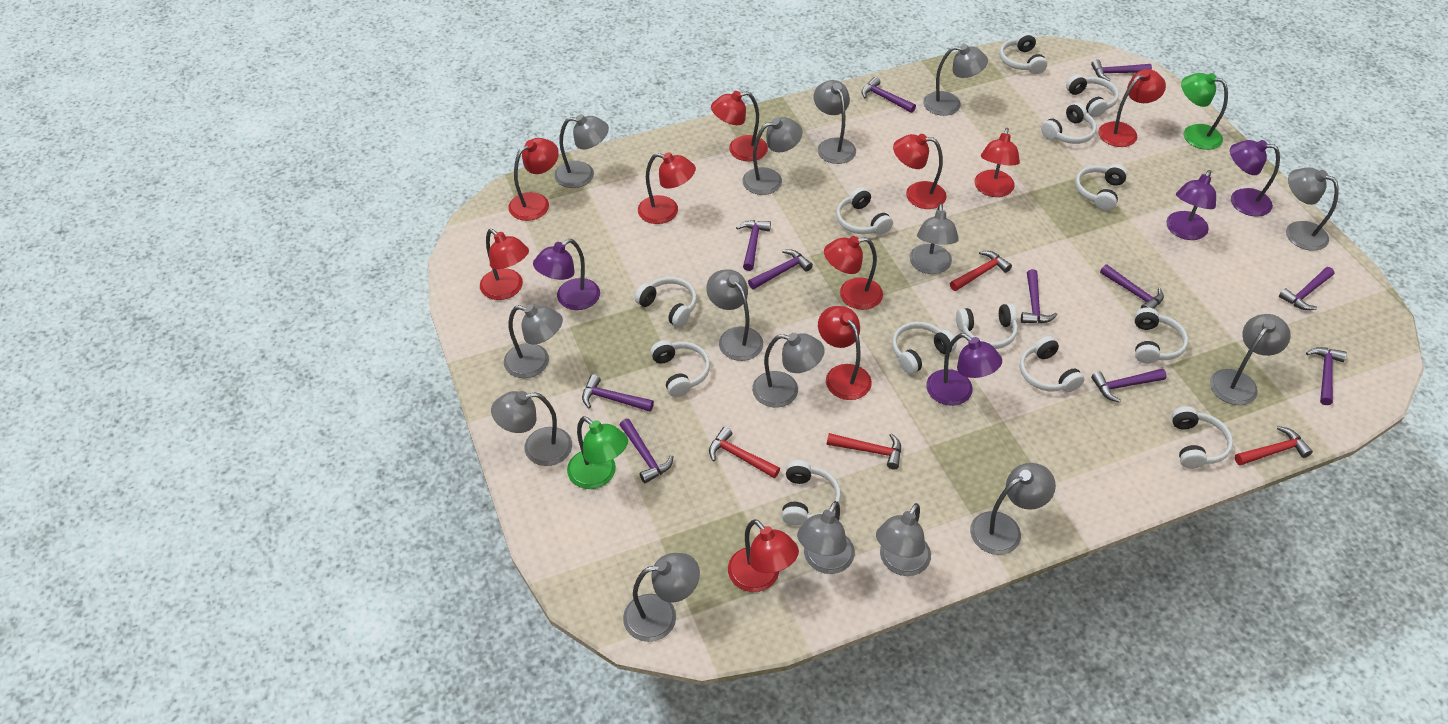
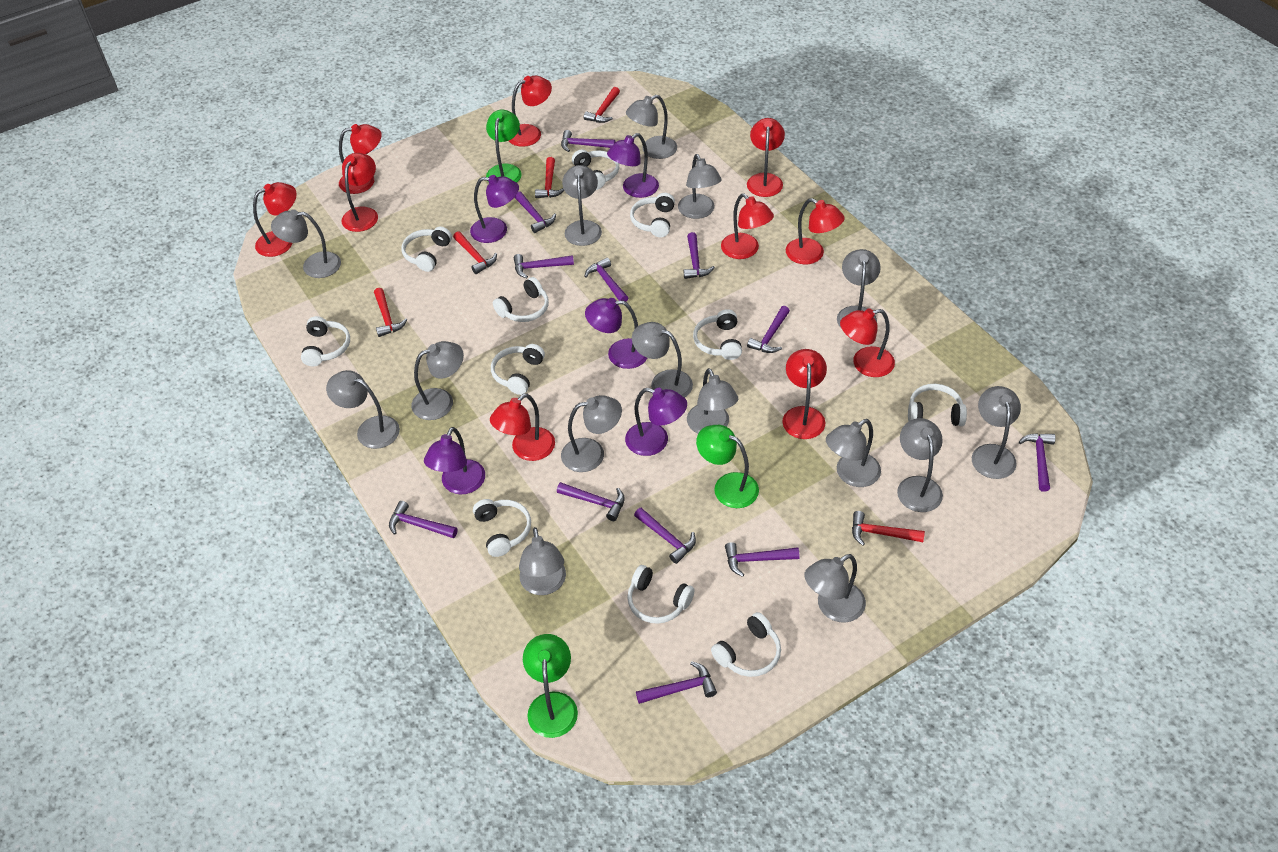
green lamp: 2 -> 3
purple hammer: 11 -> 12
purple lamp: 4 -> 5
red hammer: 4 -> 5
white headphones: 13 -> 11

